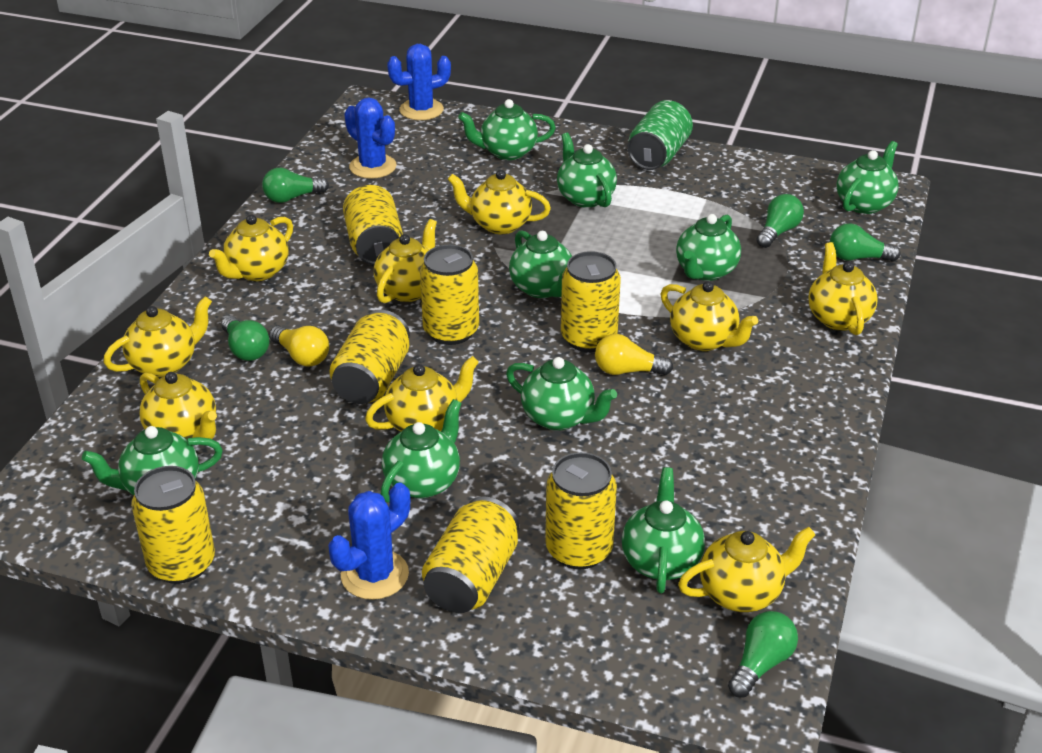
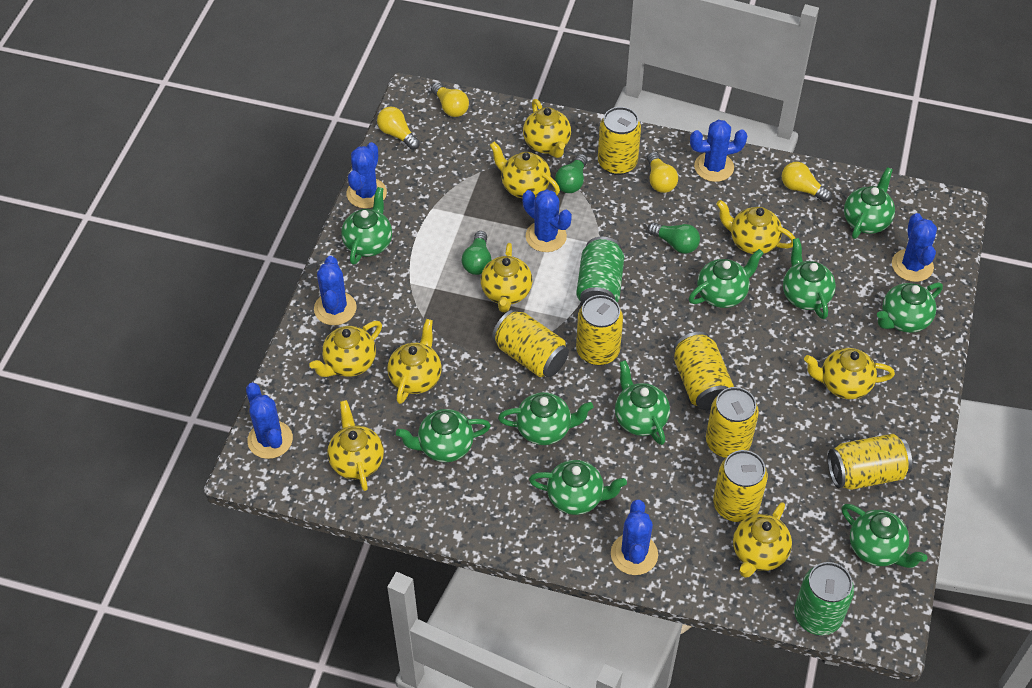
blue cactus: 3 -> 7
green can: 1 -> 2
green light bulb: 5 -> 3
green teapot: 9 -> 10
yellow light bulb: 2 -> 4

